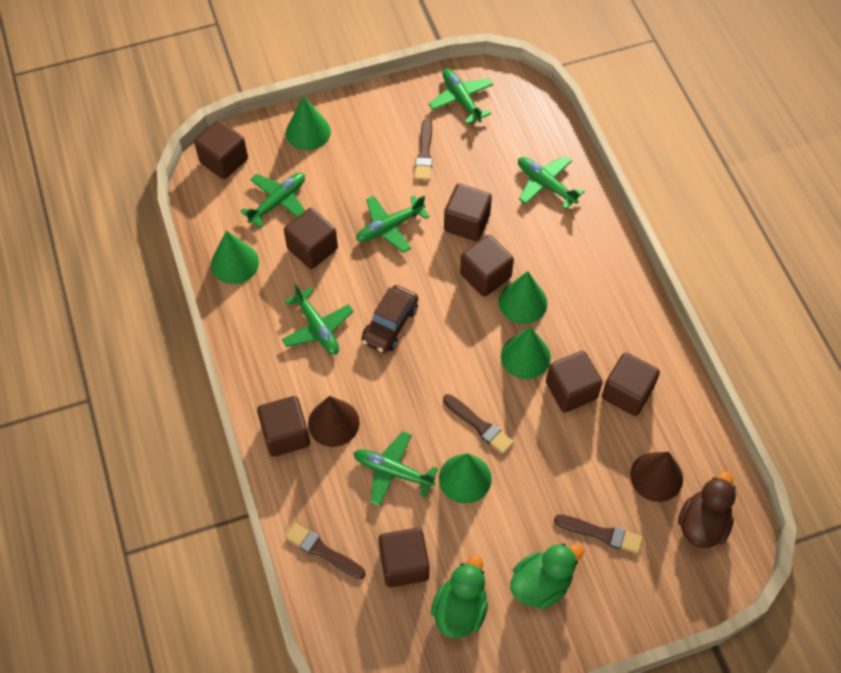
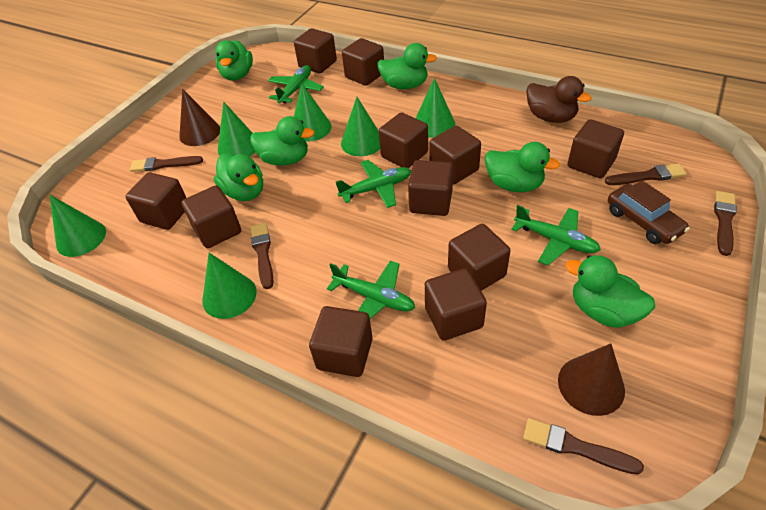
brown brush: 4 -> 5
brown cube: 8 -> 11
green cone: 5 -> 6
green duck: 2 -> 6
green plane: 6 -> 4

